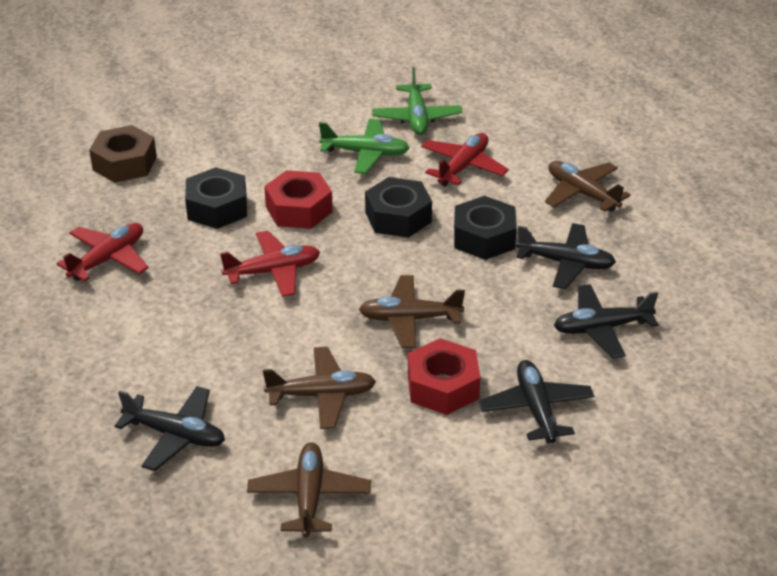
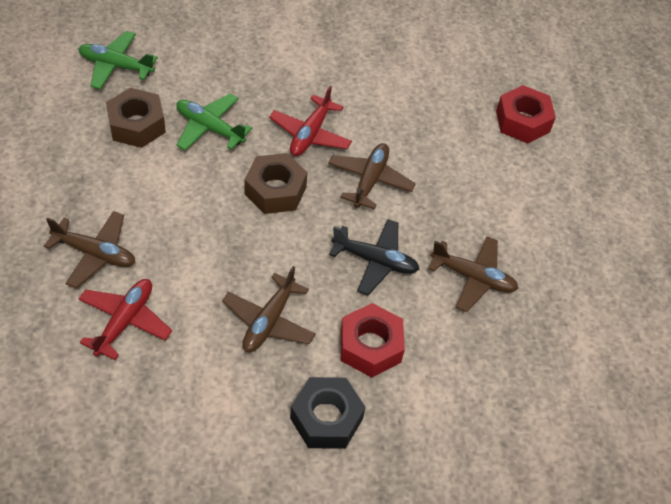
black nut: 3 -> 1
black plane: 4 -> 1
brown nut: 1 -> 2
red plane: 3 -> 2

